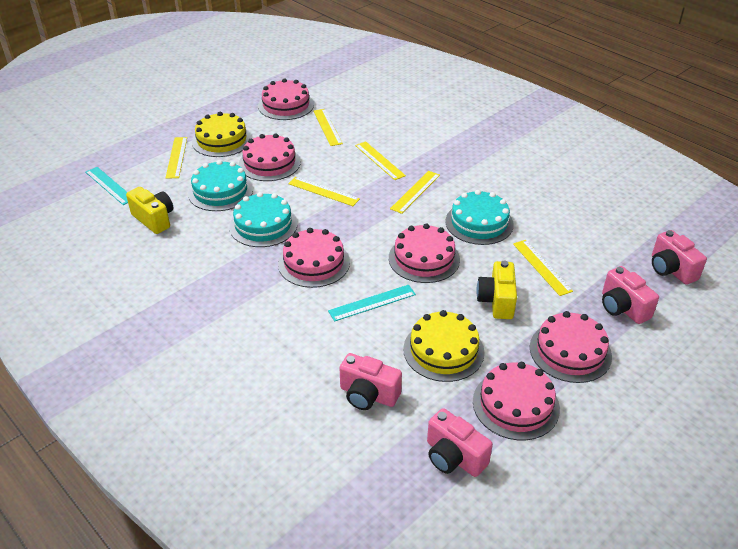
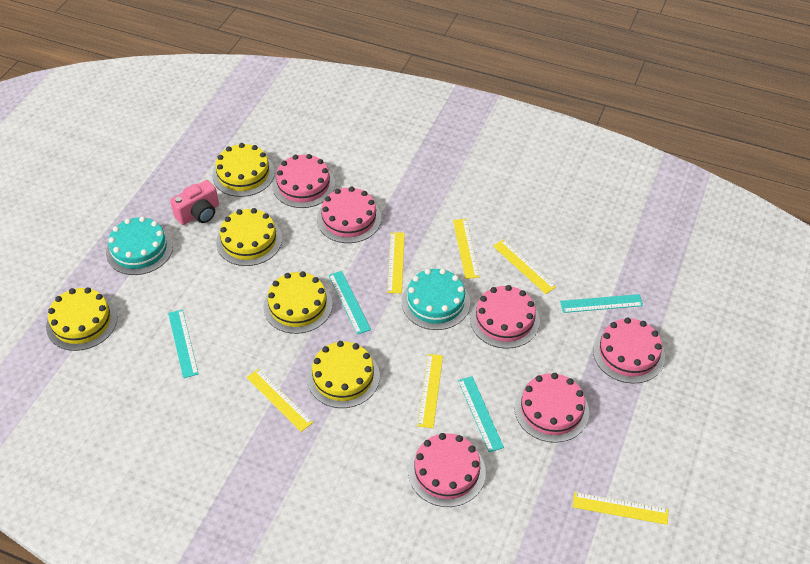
pink camera: 4 -> 1
turquoise cake: 3 -> 2
turquoise ruler: 2 -> 4
yellow cake: 2 -> 5
yellow camera: 2 -> 0

